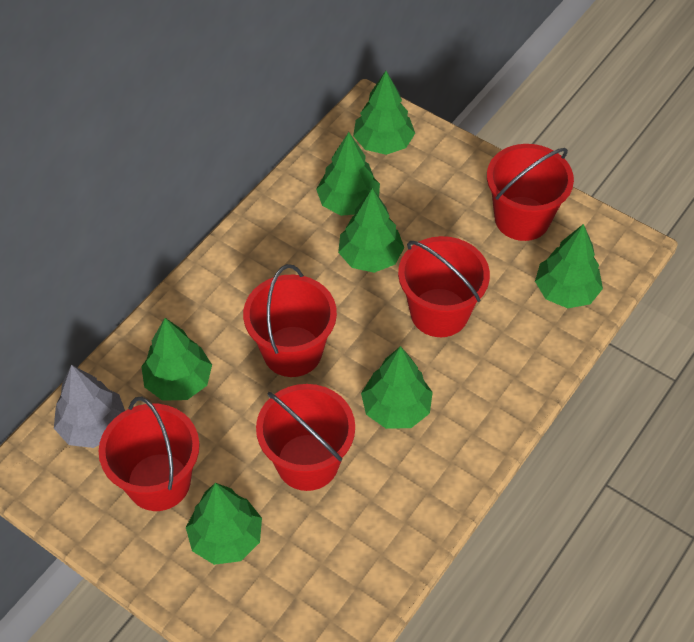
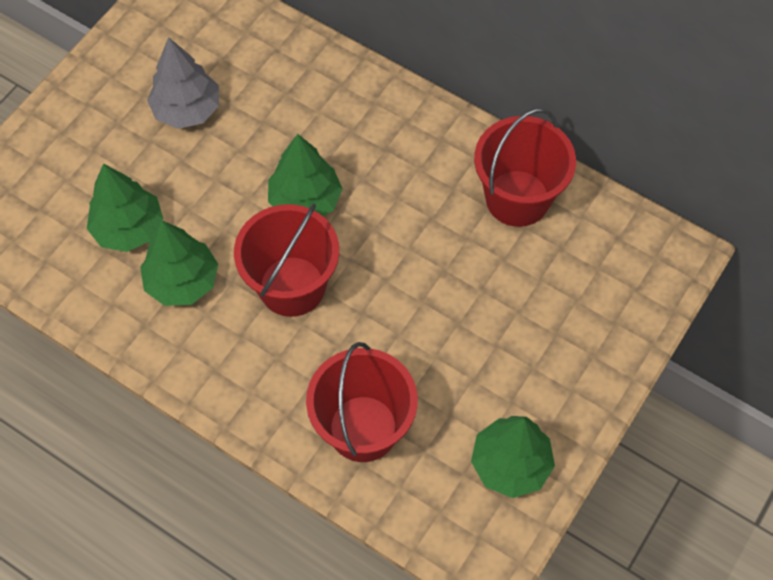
green tree: 7 -> 4
red bucket: 5 -> 3

